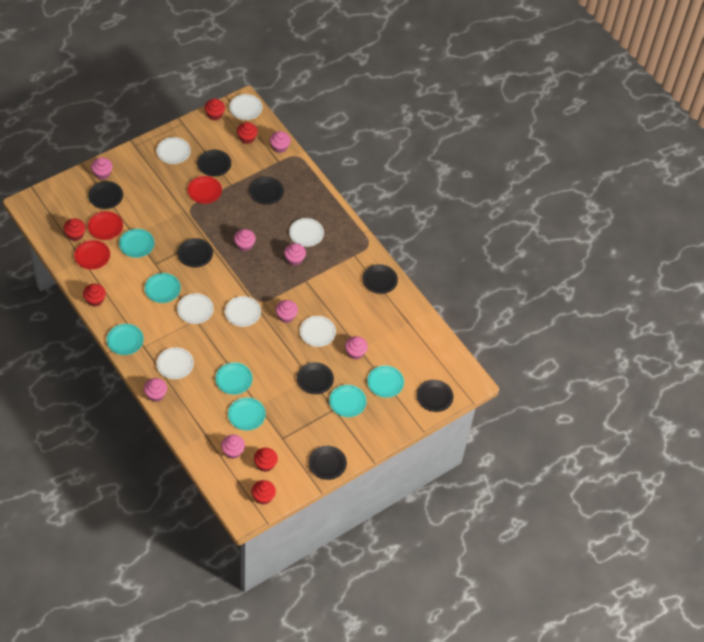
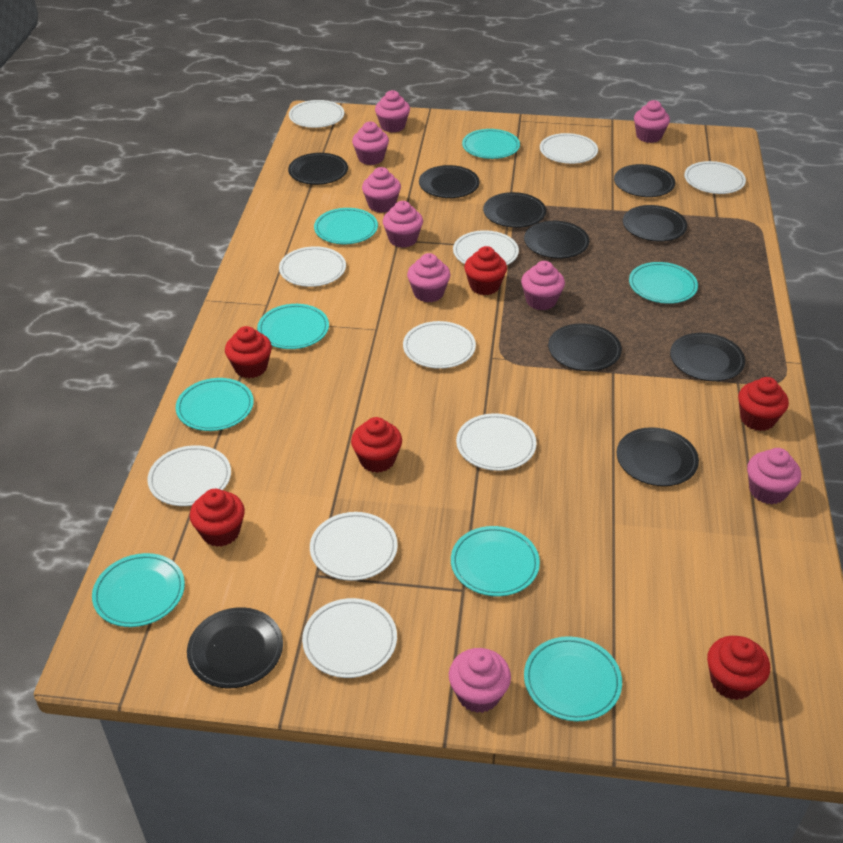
black plate: 8 -> 10
pink cupcake: 8 -> 9
red plate: 3 -> 0
turquoise plate: 7 -> 8
white plate: 7 -> 10

